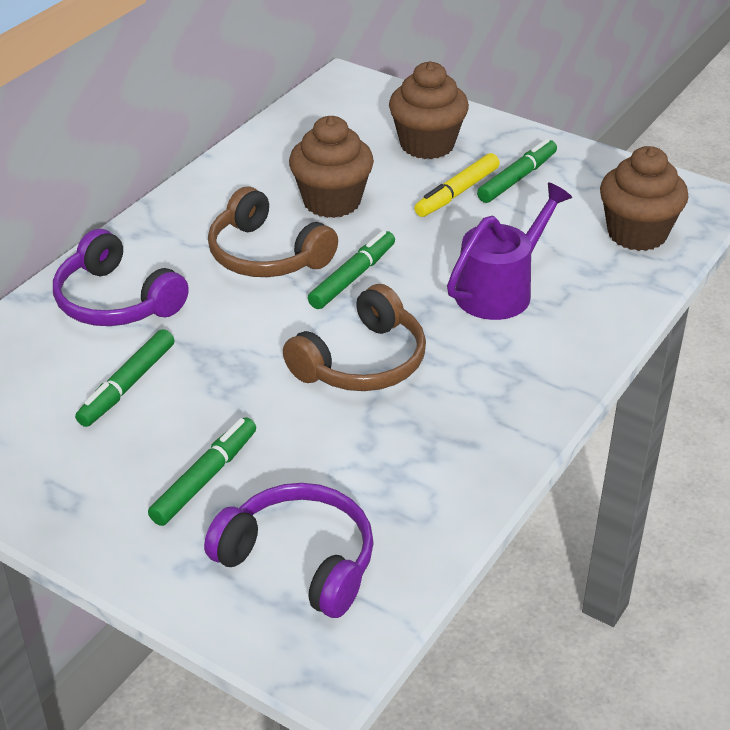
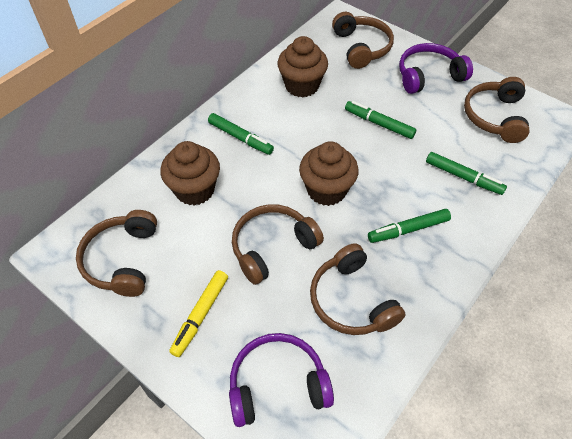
brown headphones: 2 -> 5
purple watering can: 1 -> 0

